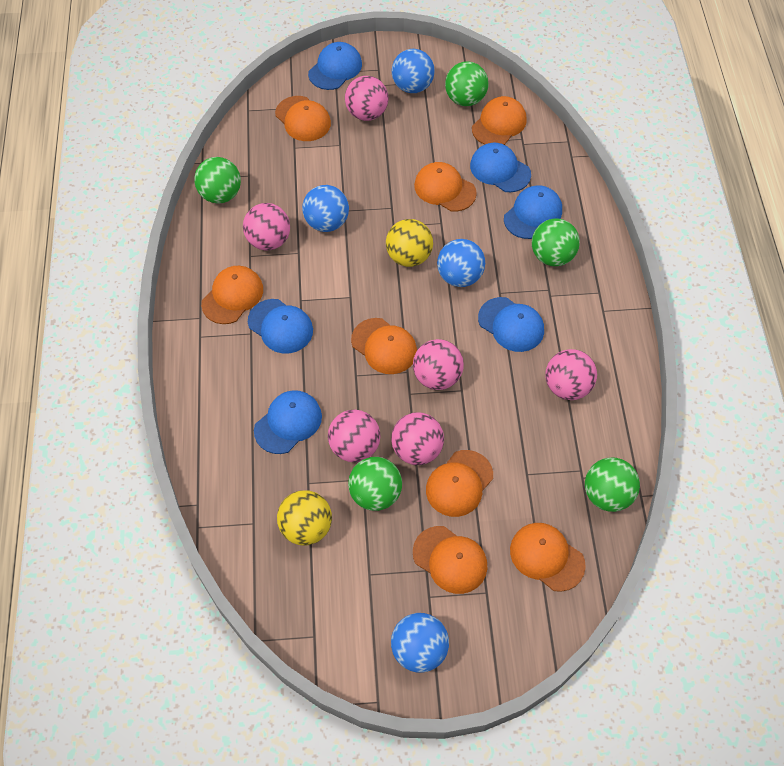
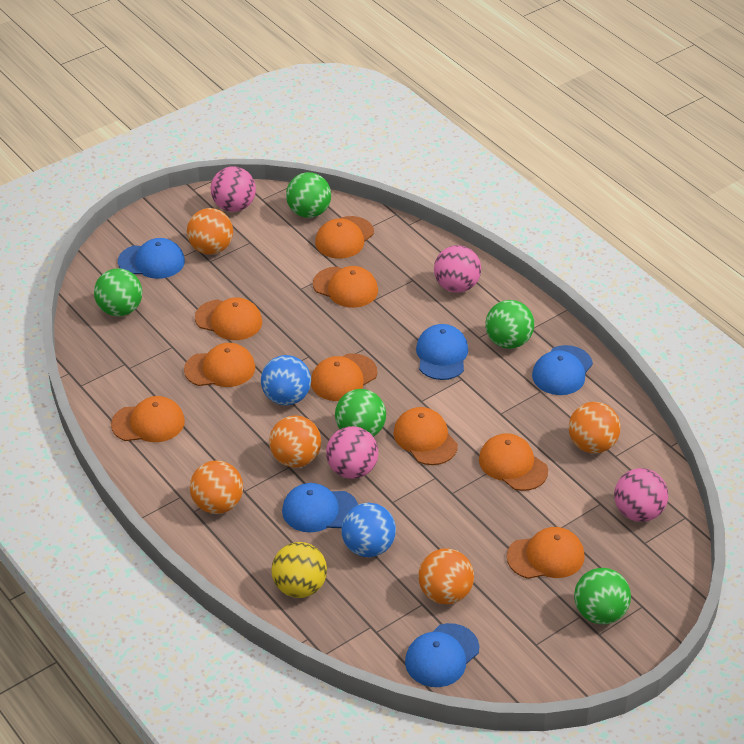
blue ball: 4 -> 2
blue cap: 6 -> 5
orange ball: 0 -> 5
orange cap: 8 -> 9
pink ball: 6 -> 4
yellow ball: 2 -> 1

